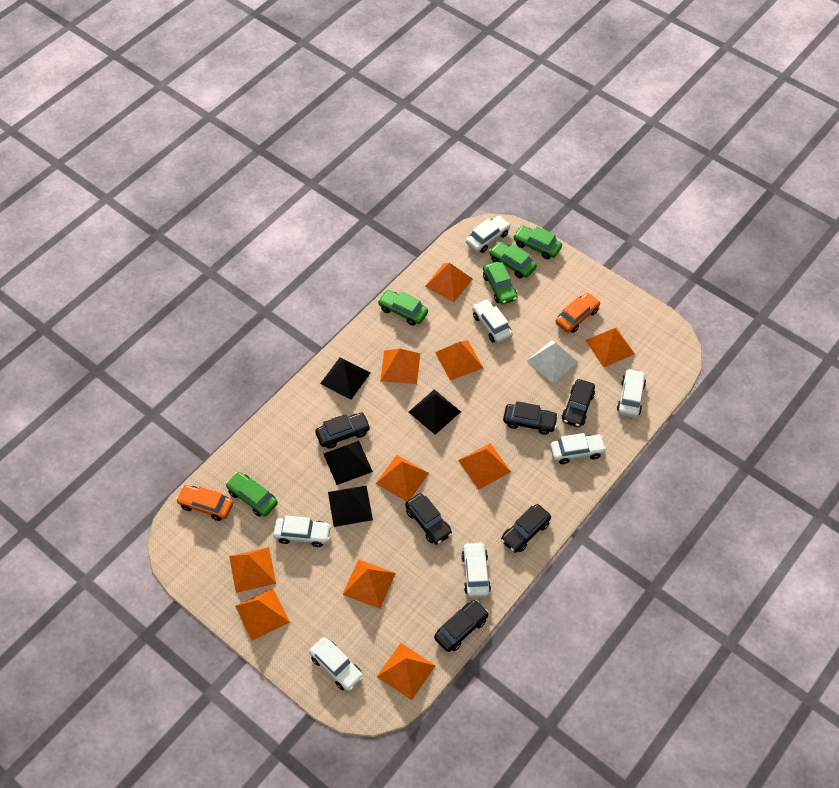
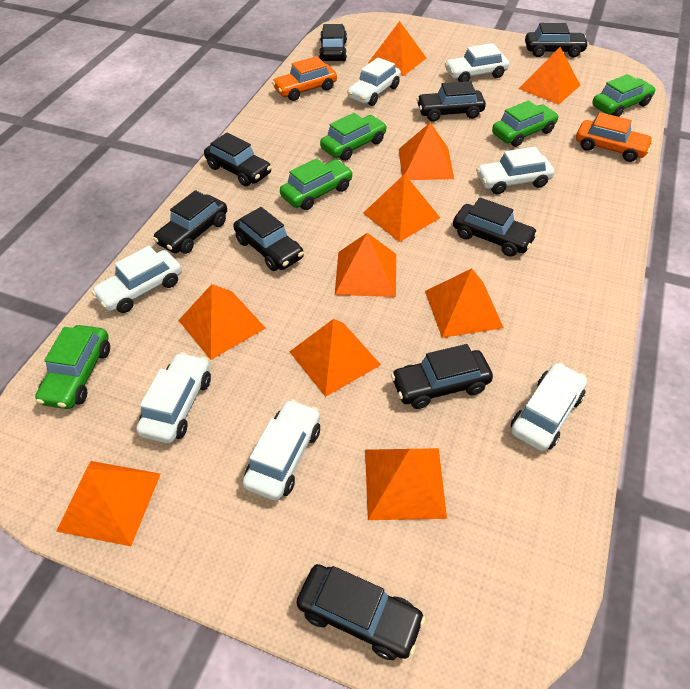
black car: 6 -> 9
black pyramid: 4 -> 0
white pyramid: 1 -> 0

